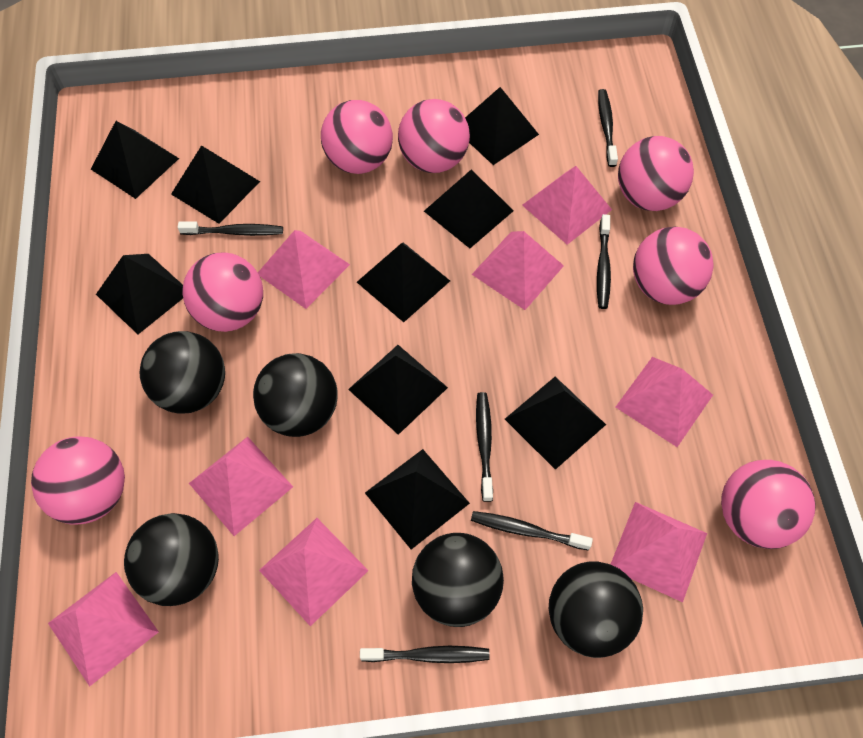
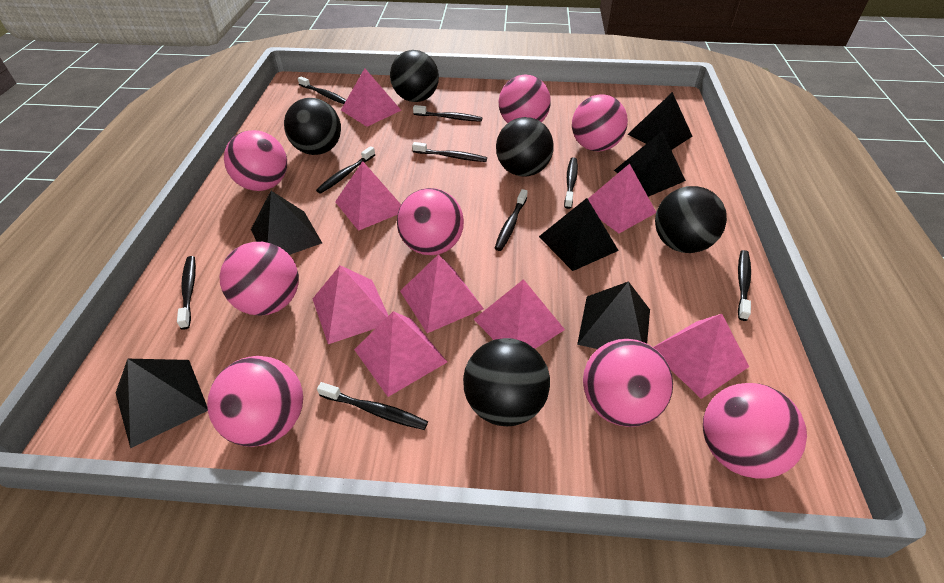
black pyramid: 9 -> 6
black toothbrush: 6 -> 9
pink ball: 7 -> 8

